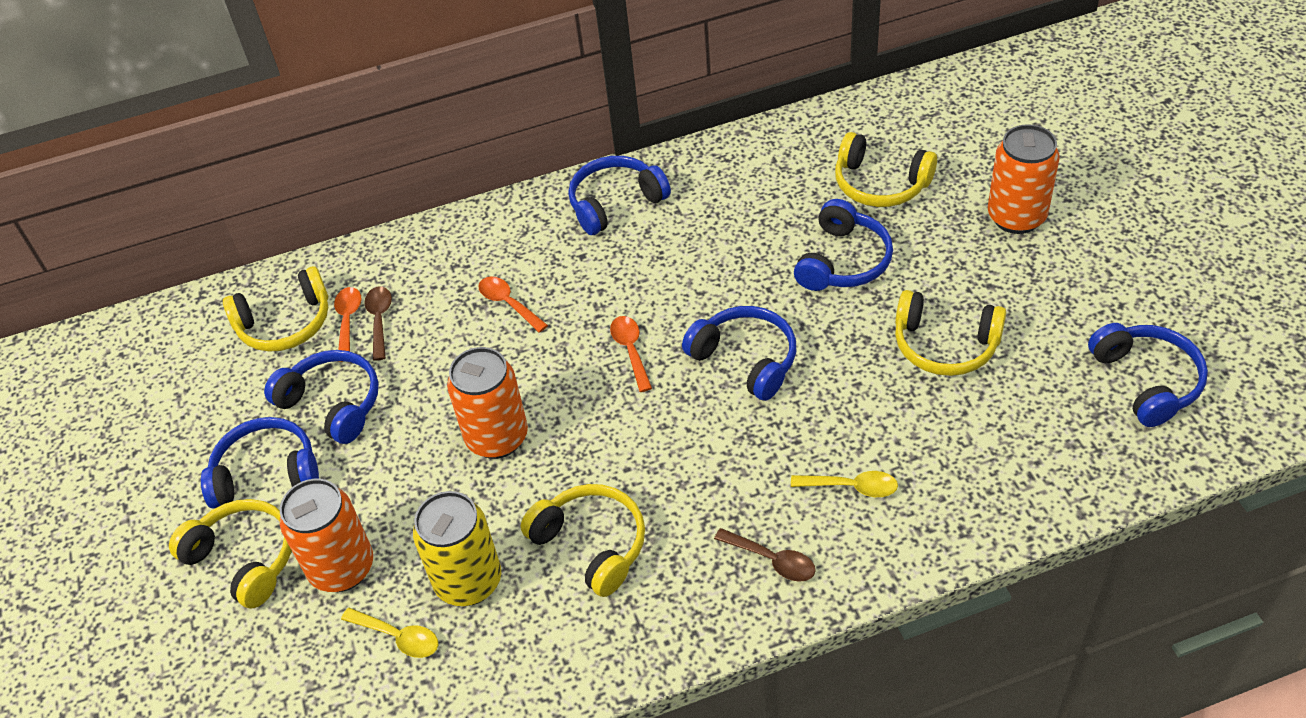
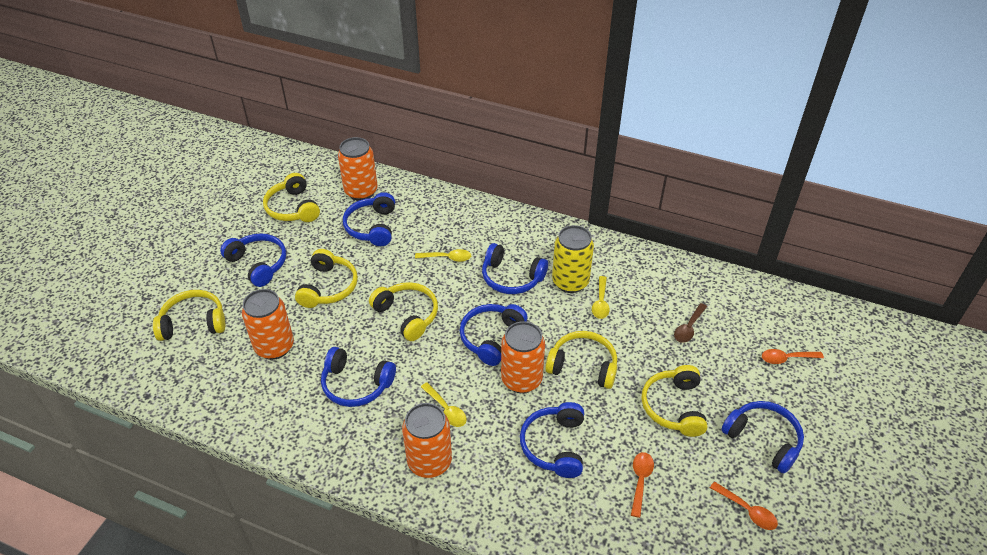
blue headphones: 6 -> 7
brown spoon: 2 -> 1
orange can: 3 -> 4
yellow headphones: 5 -> 6
yellow spoon: 2 -> 3

